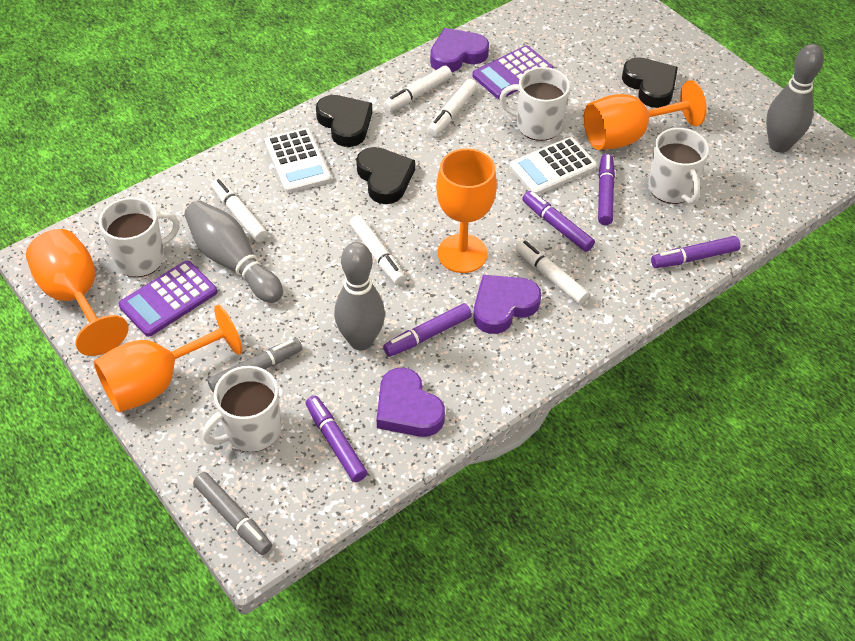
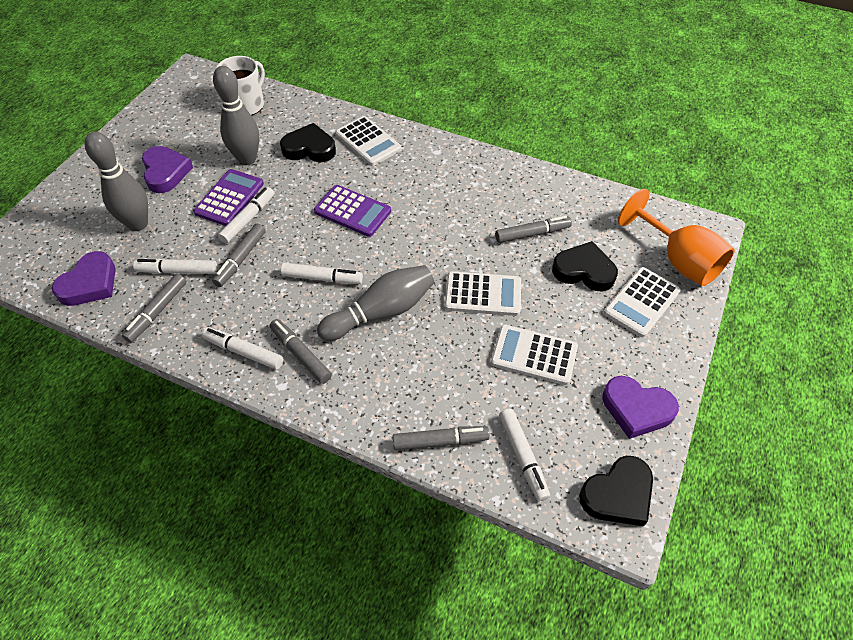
grey marker: 2 -> 5
orange goblet: 4 -> 1
purple marker: 5 -> 0
white calculator: 2 -> 4
white mug: 4 -> 1

